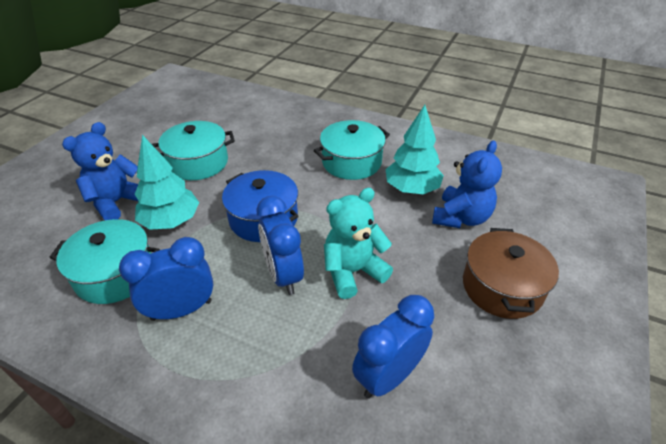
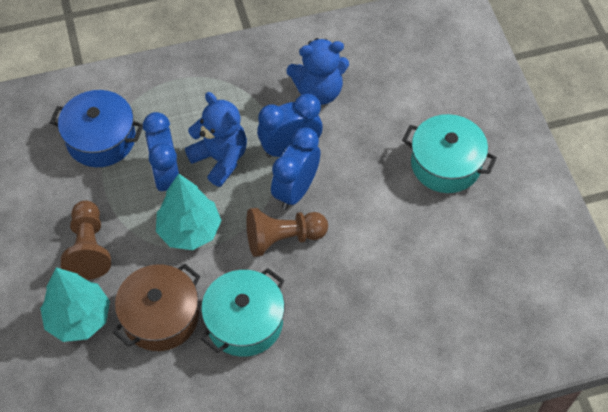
brown pawn: 0 -> 2
turquoise pot: 3 -> 2
turquoise teddy bear: 1 -> 0

